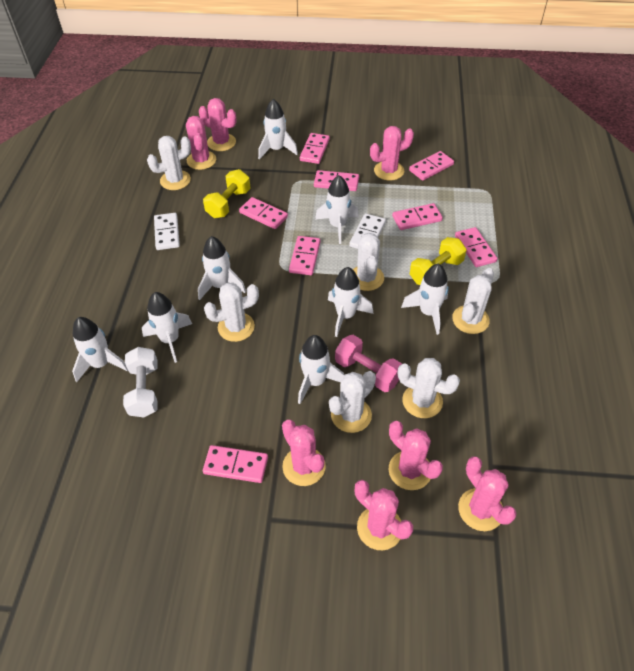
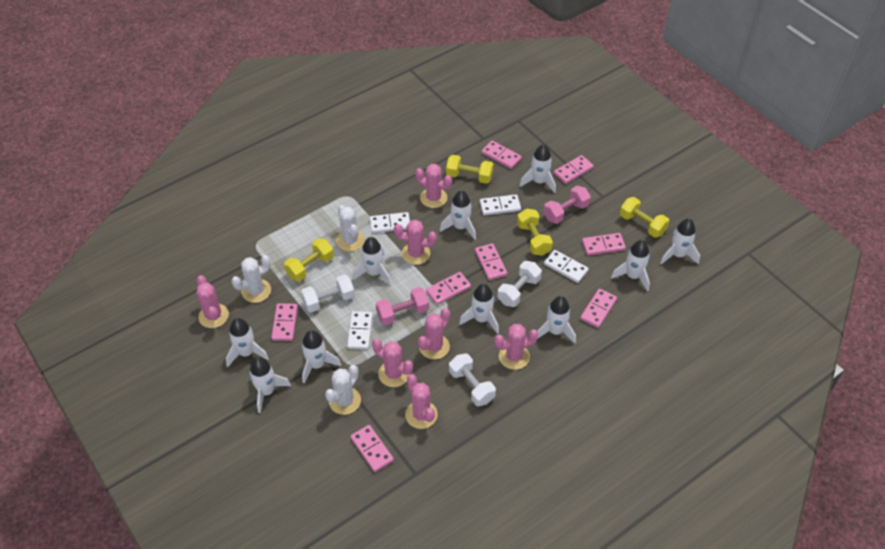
pink dumbbell: 1 -> 2
white cactus: 6 -> 3
white domino: 2 -> 4
white dumbbell: 1 -> 3
white rocket: 8 -> 10
yellow dumbbell: 2 -> 4

